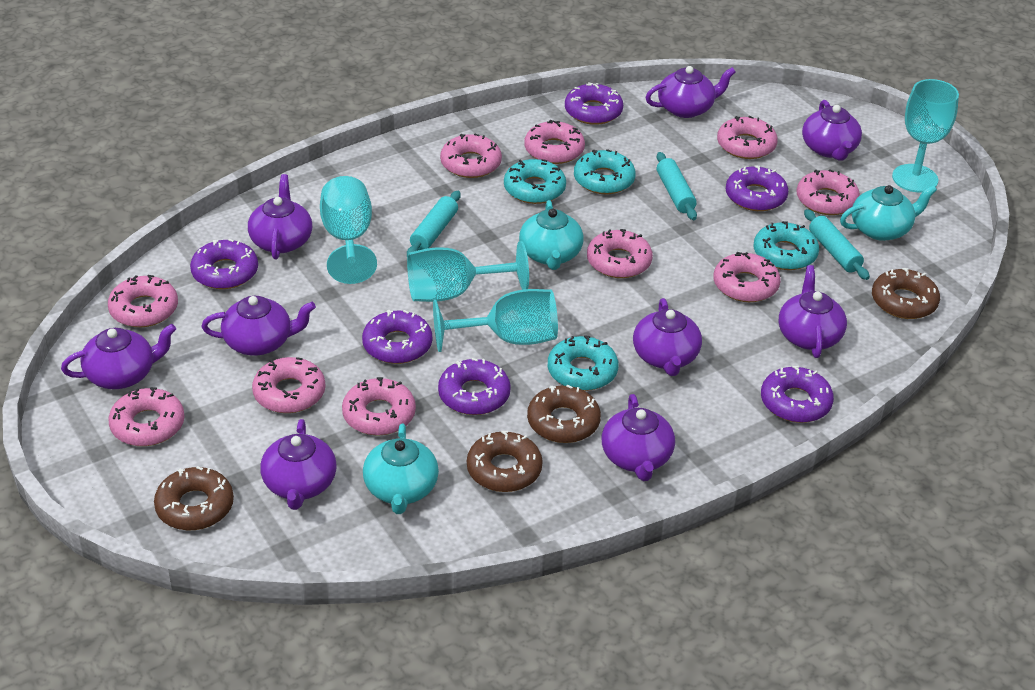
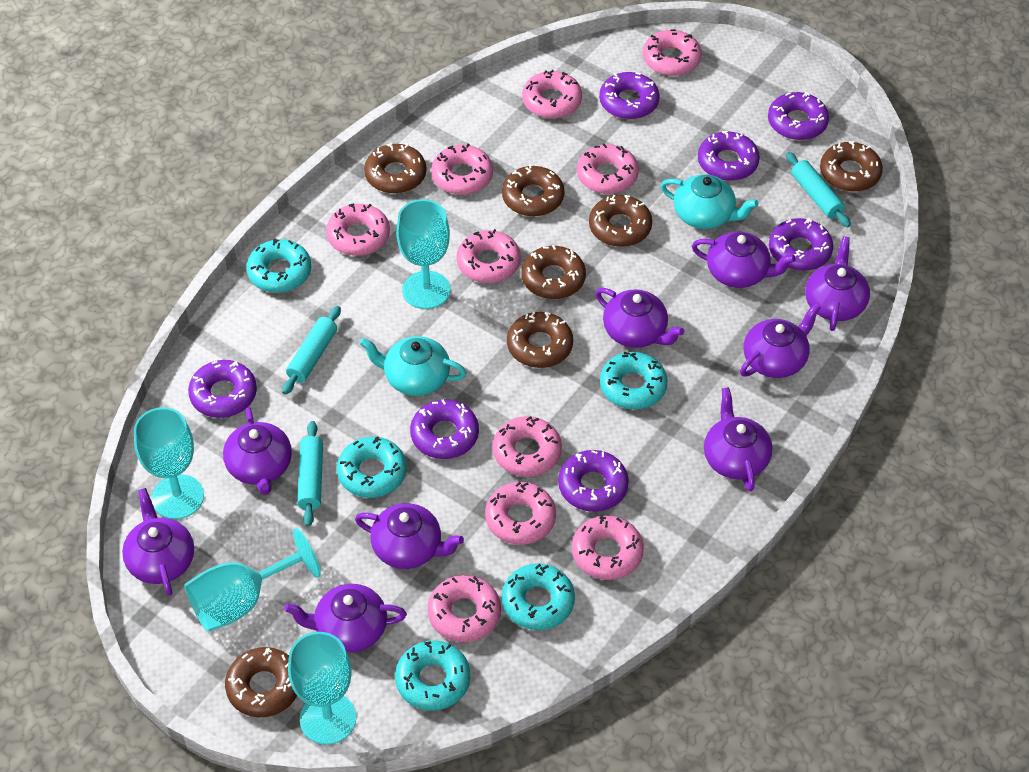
brown donut: 4 -> 7
purple donut: 6 -> 7
turquoise donut: 4 -> 5
turquoise teapot: 3 -> 2

